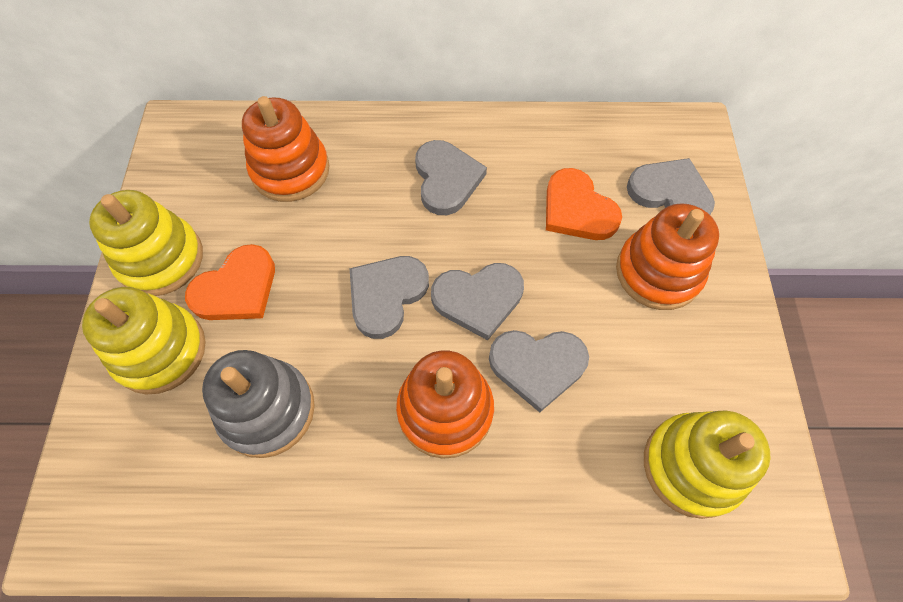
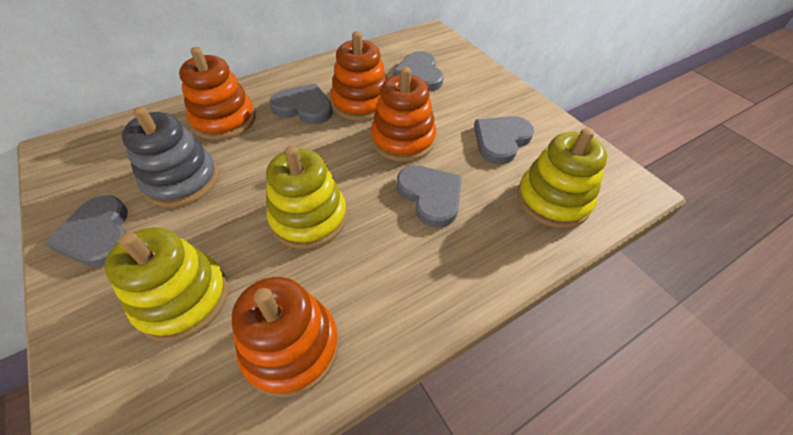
orange heart: 2 -> 0
orange stacking toy: 3 -> 4

